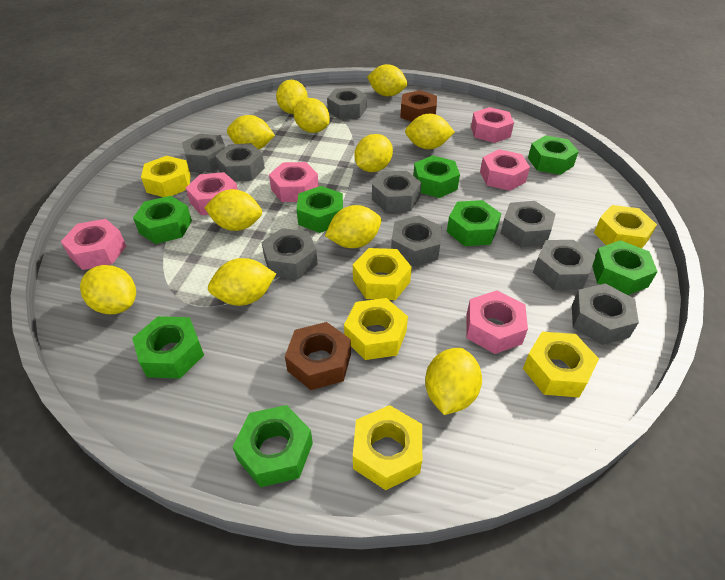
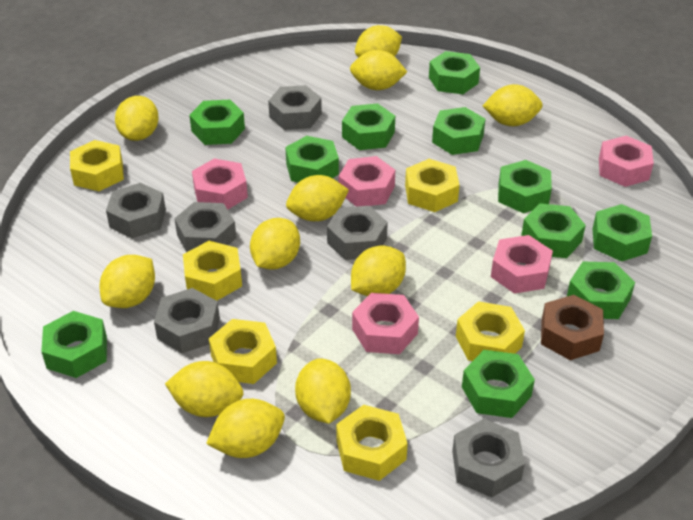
brown nut: 2 -> 1
green nut: 8 -> 11
grey nut: 9 -> 6
pink nut: 6 -> 5

